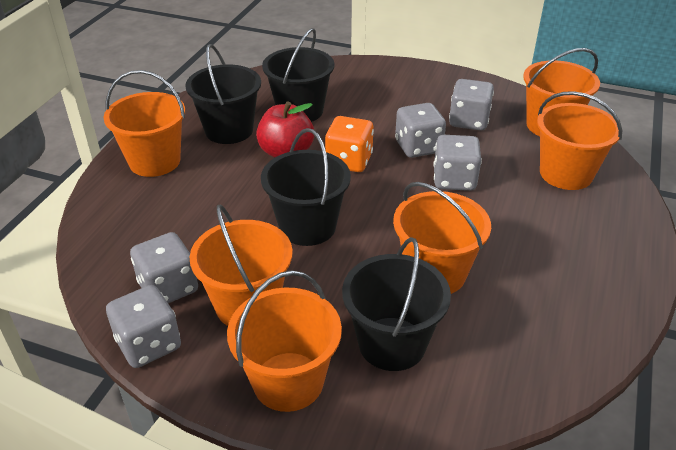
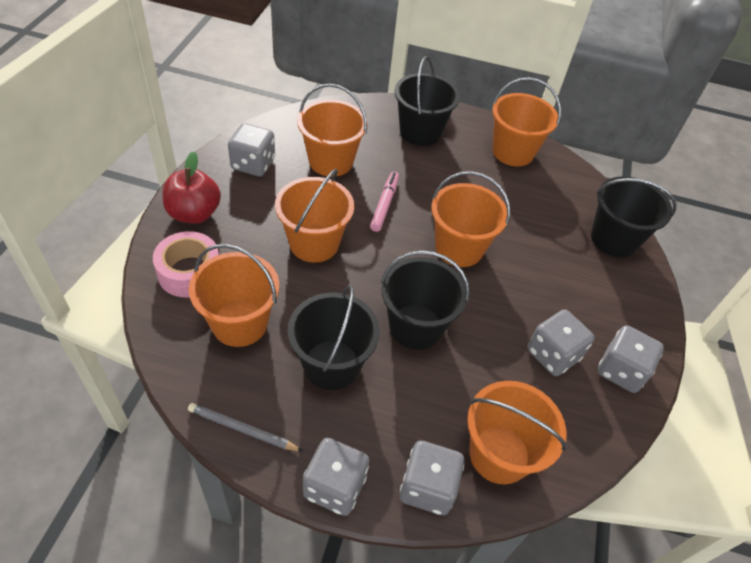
grey pencil: 0 -> 1
orange dice: 1 -> 0
pink marker: 0 -> 1
pink tape: 0 -> 1

